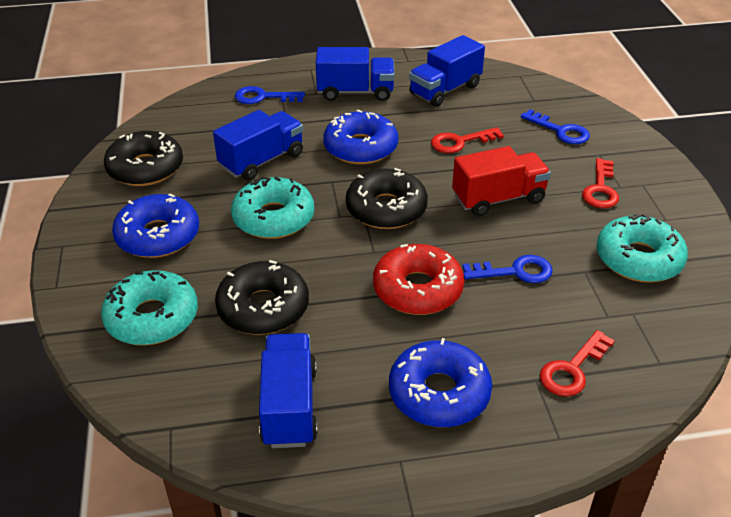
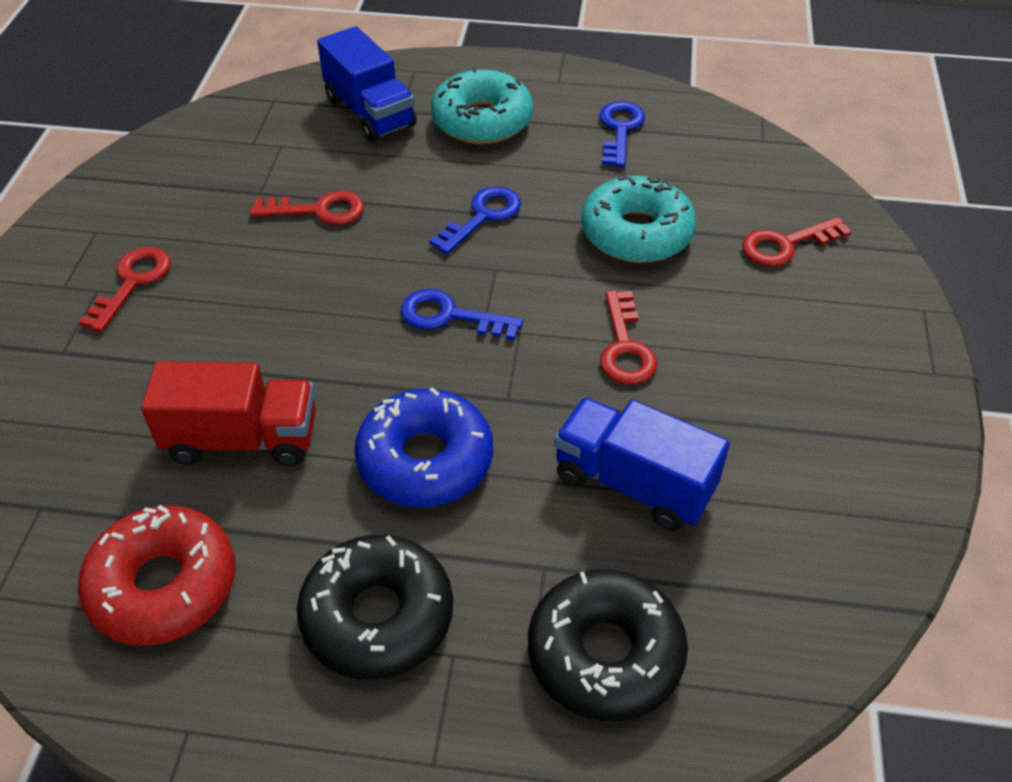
black donut: 3 -> 2
blue donut: 3 -> 1
blue truck: 4 -> 2
red key: 3 -> 4
turquoise donut: 3 -> 2

